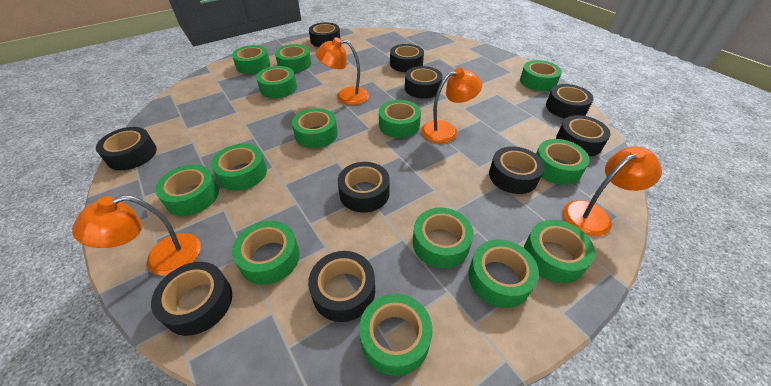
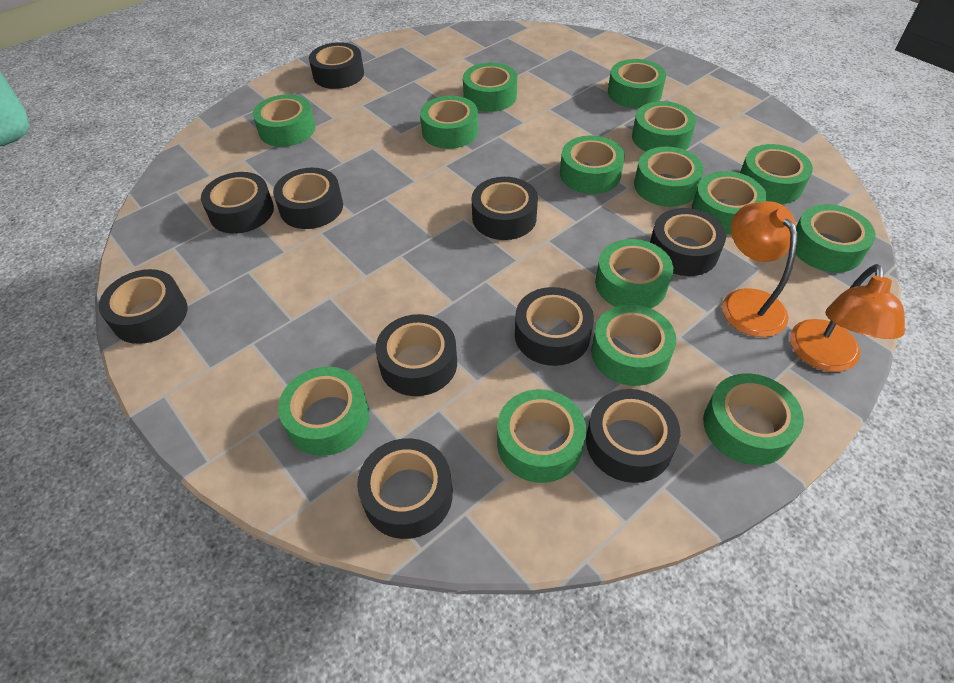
green tape: 14 -> 15
orange lamp: 4 -> 2

